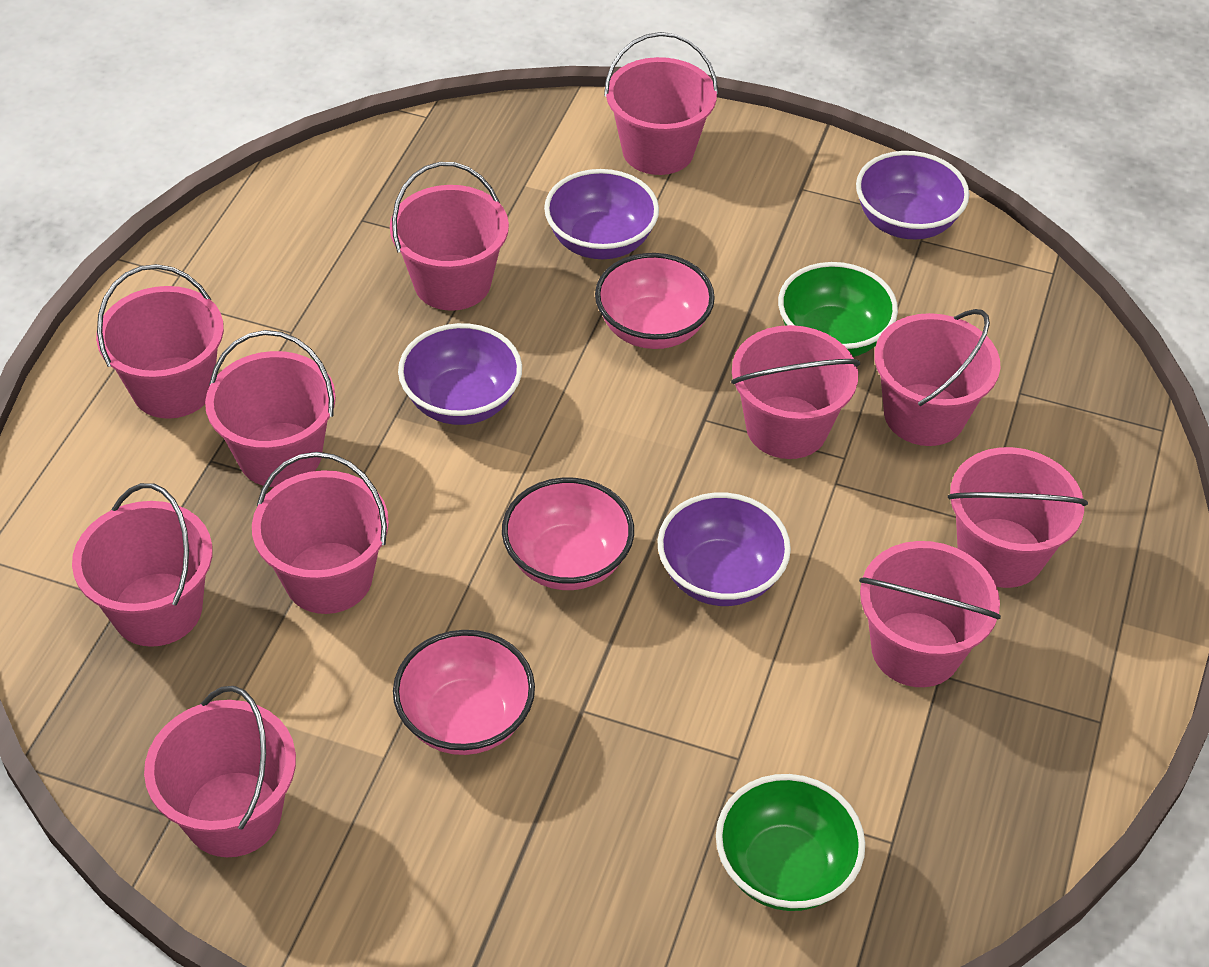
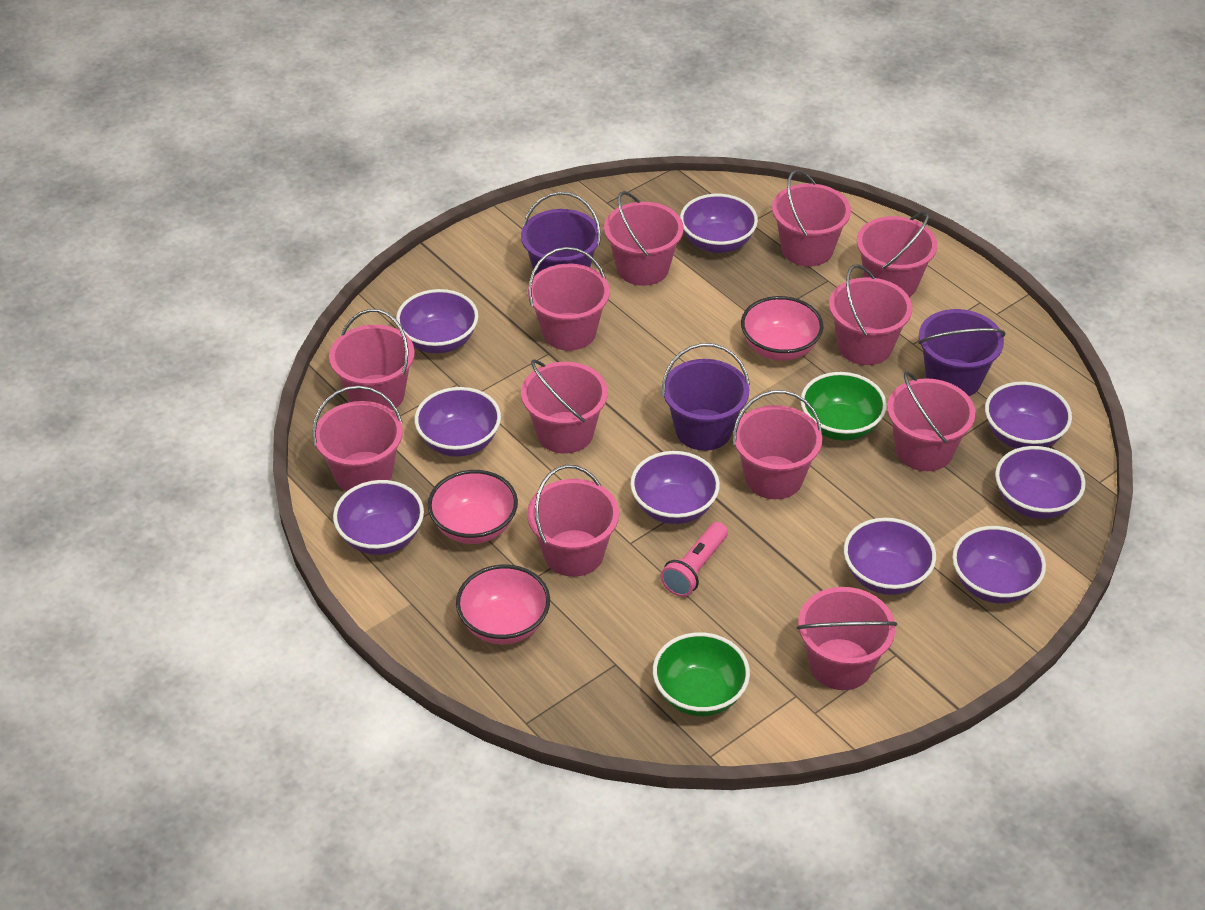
pink bucket: 11 -> 12
pink flashlight: 0 -> 1
purple bowl: 4 -> 9
purple bucket: 0 -> 3

